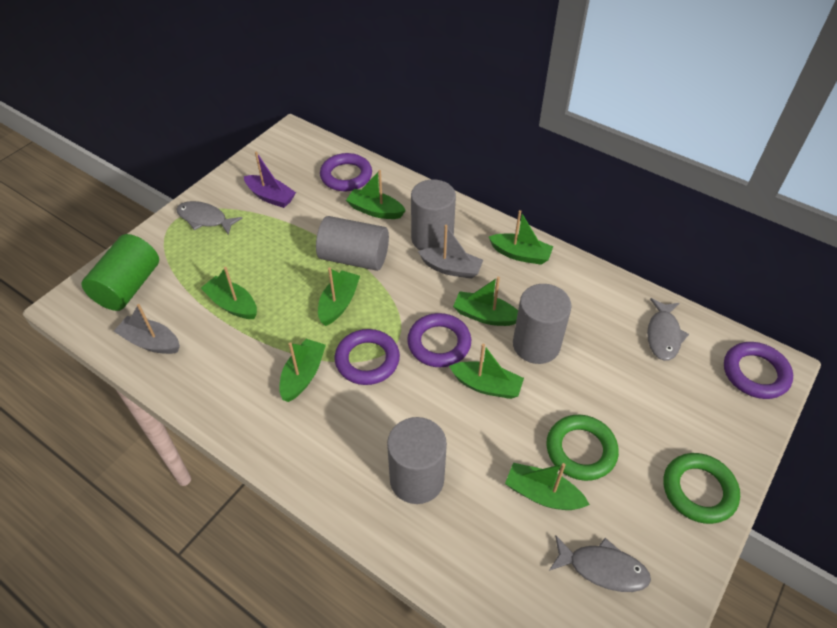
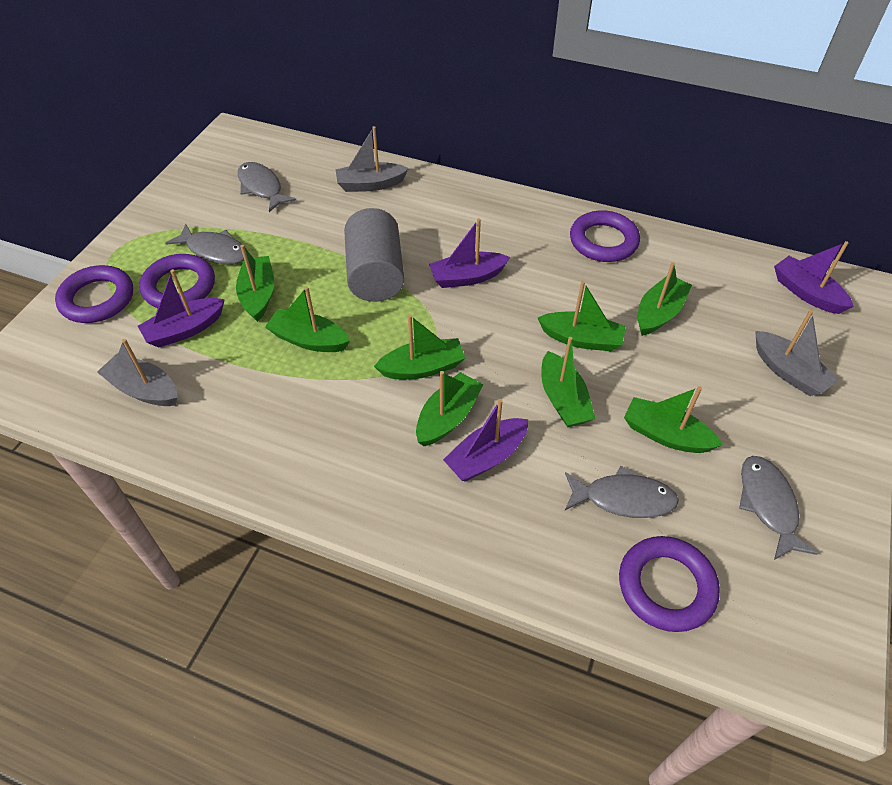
green cylinder: 1 -> 0
green ring: 2 -> 0
grey boat: 2 -> 3
grey cylinder: 4 -> 1
grey fish: 3 -> 4
purple boat: 1 -> 4

